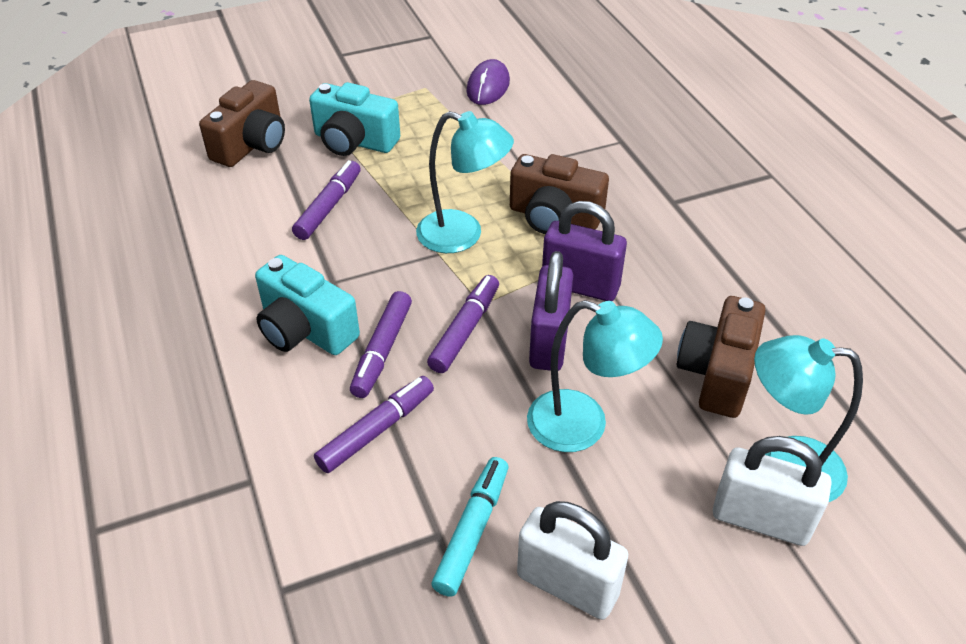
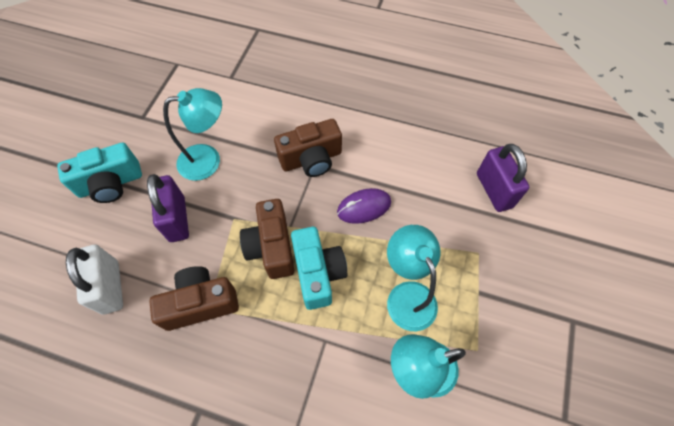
purple marker: 4 -> 0
turquoise marker: 1 -> 0
white padlock: 2 -> 1

